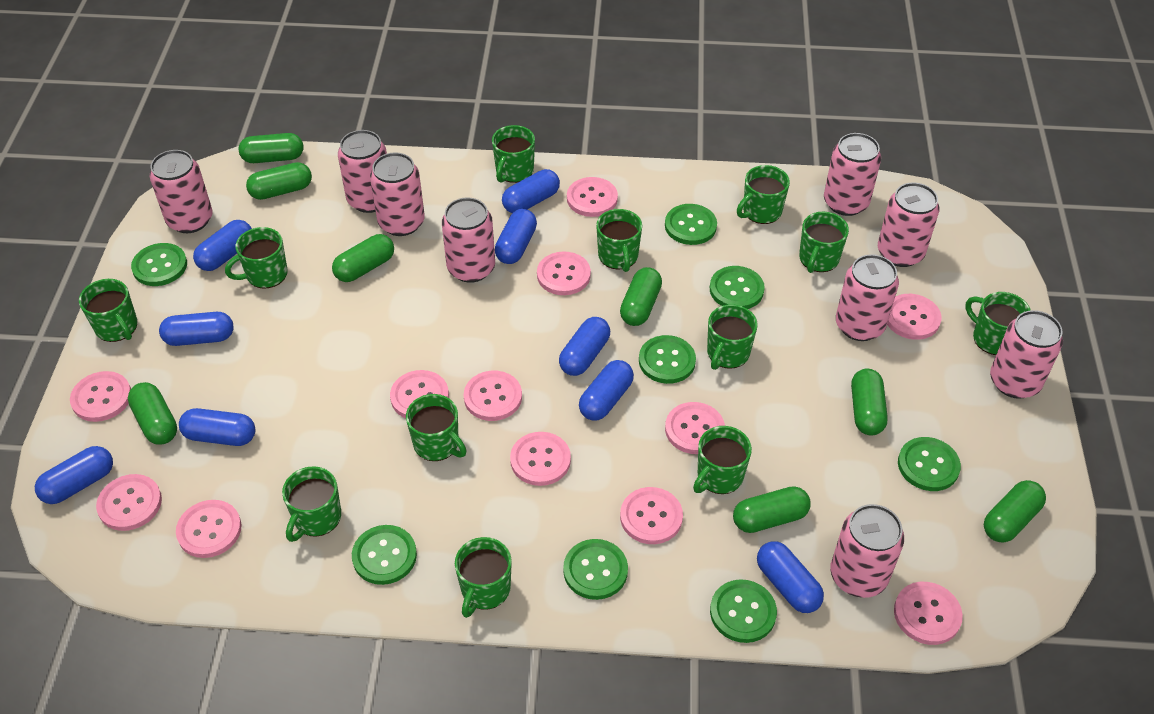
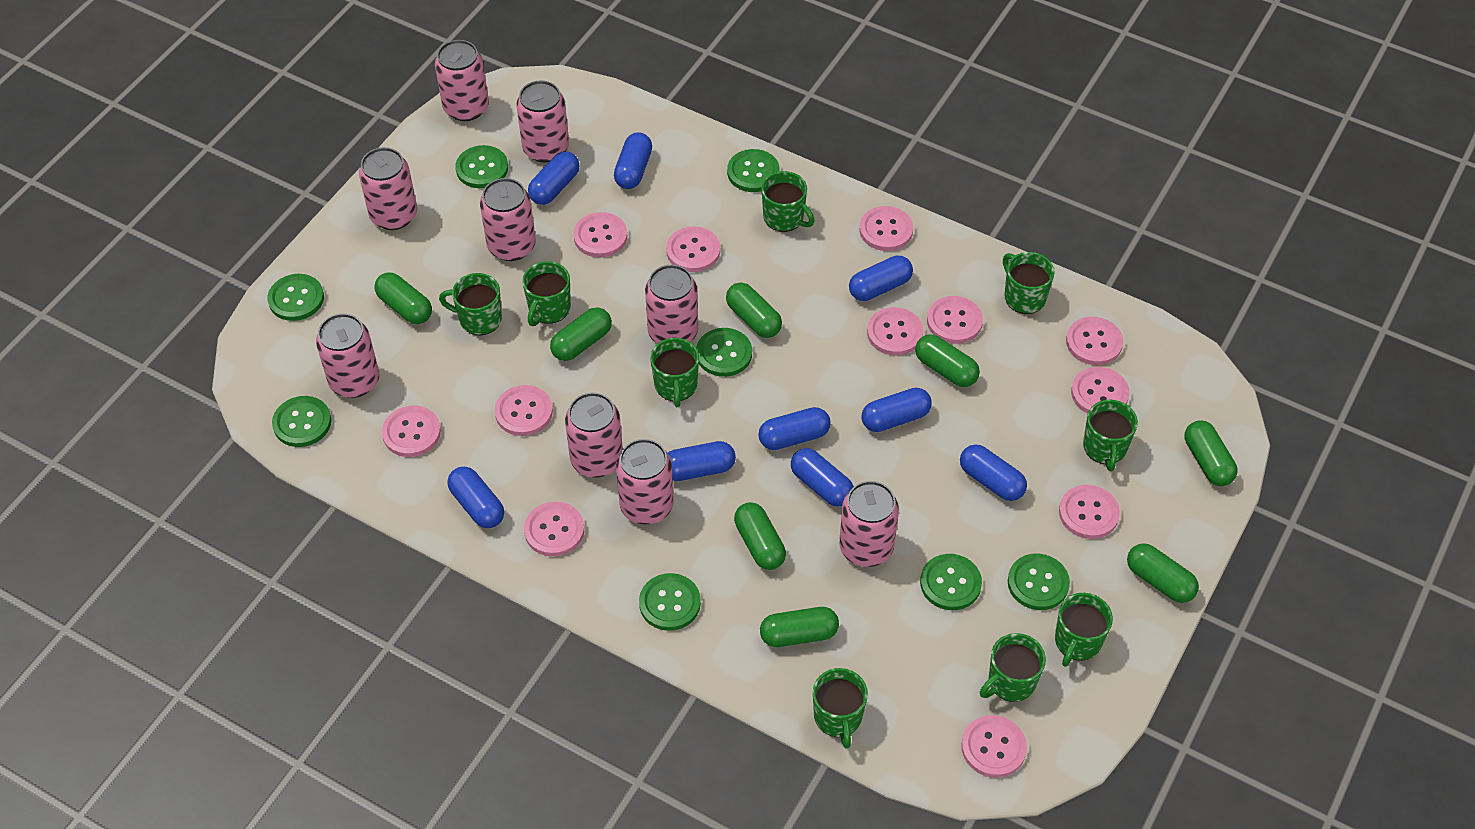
green mug: 12 -> 9

